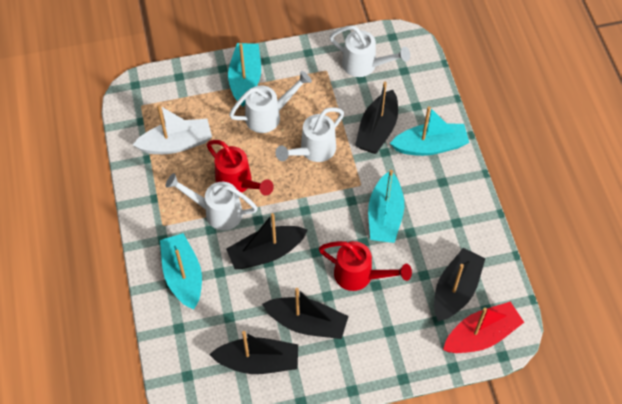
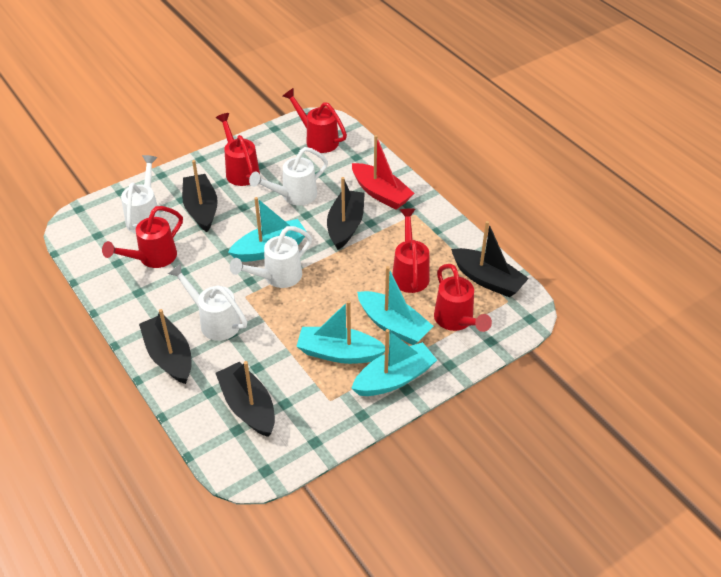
red watering can: 2 -> 5
white boat: 1 -> 0

